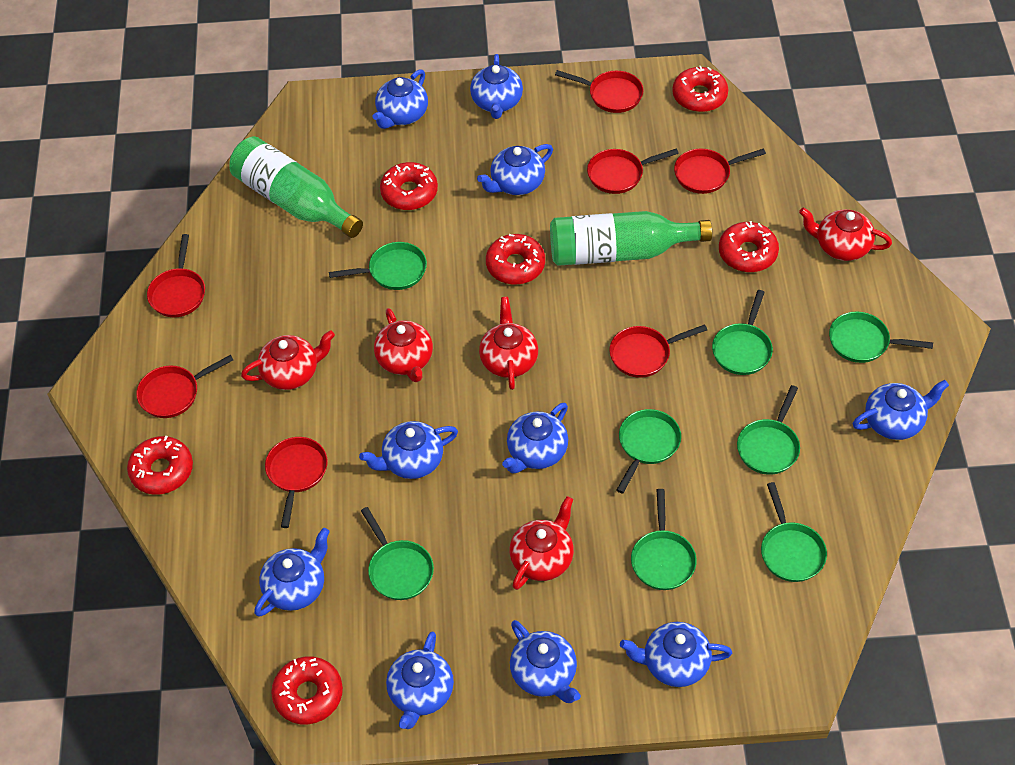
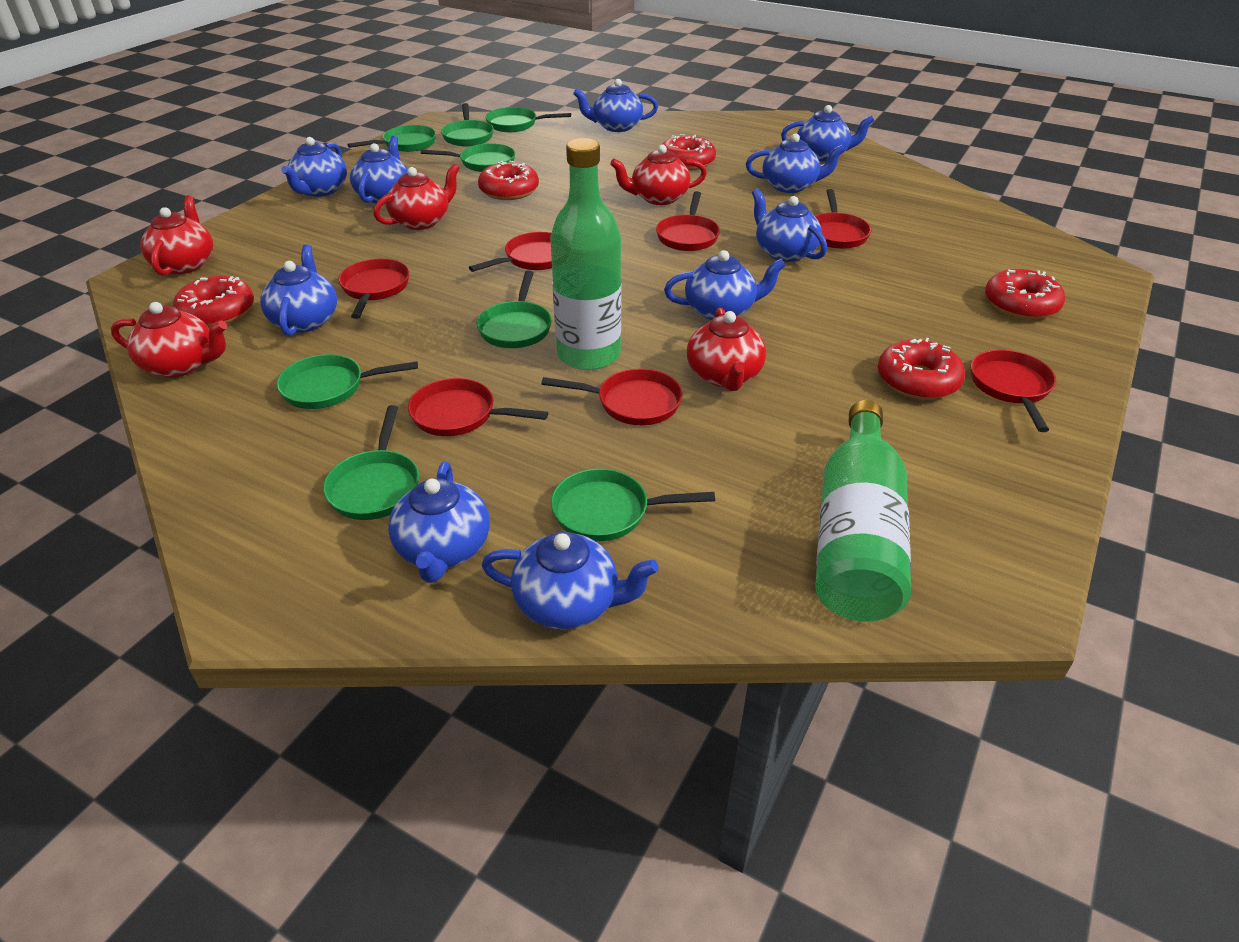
red donut: 6 -> 5

